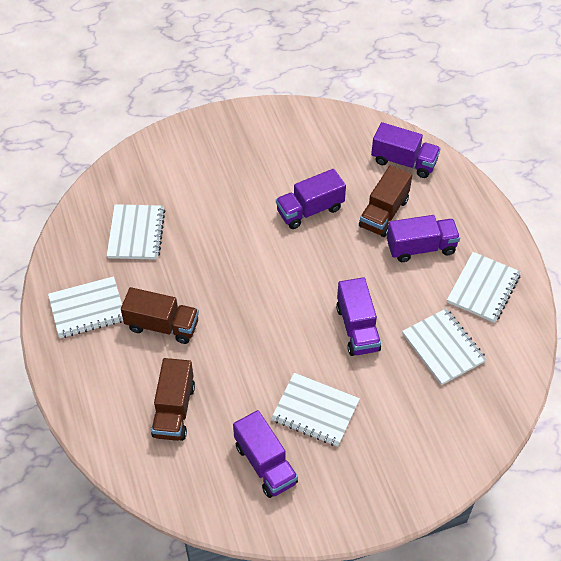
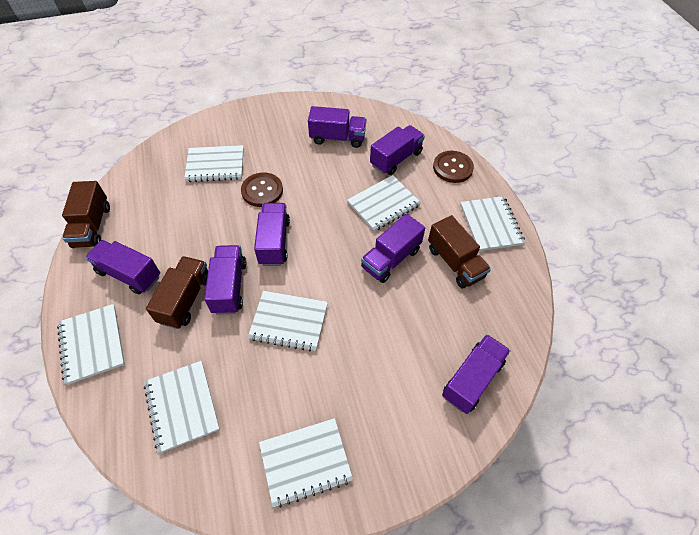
brown button: 0 -> 2
purple truck: 5 -> 7
white notebook: 5 -> 7

